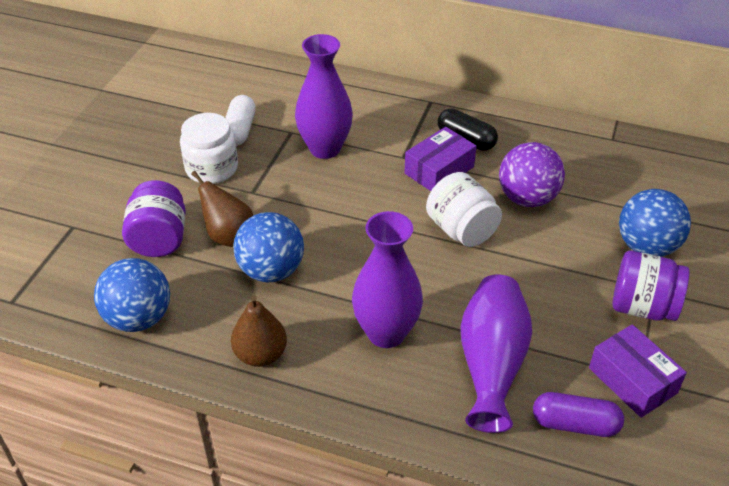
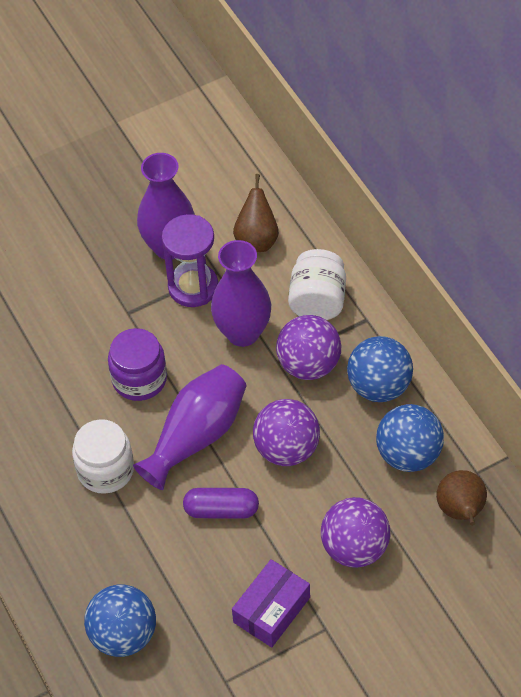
black capsule: 1 -> 0
purple ball: 1 -> 3
purple box: 2 -> 1
purple hourglass: 0 -> 1
purple jar: 2 -> 1
white capsule: 1 -> 0

